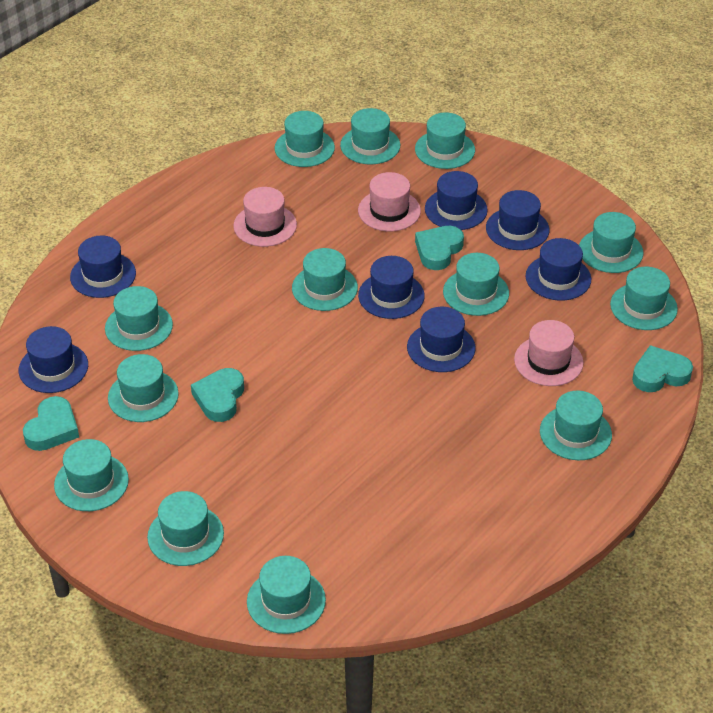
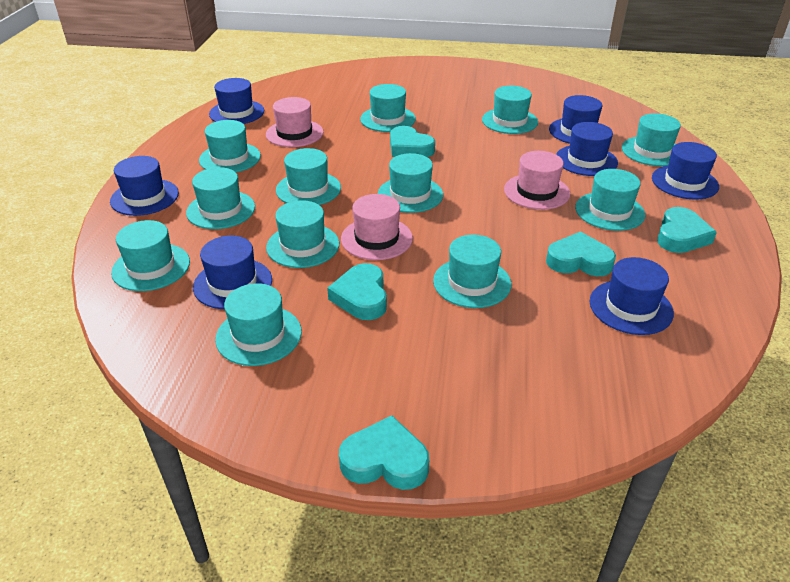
turquoise hat: 13 -> 12
turquoise heart: 4 -> 5

